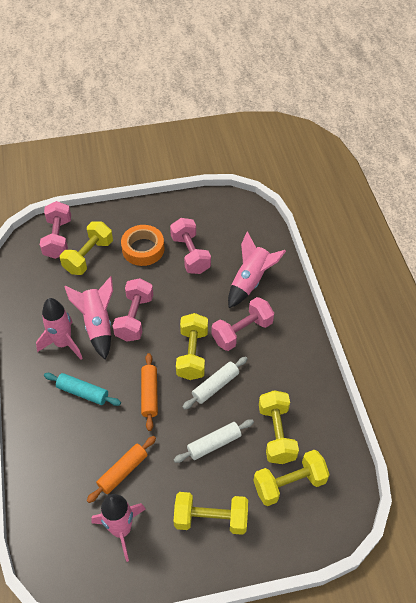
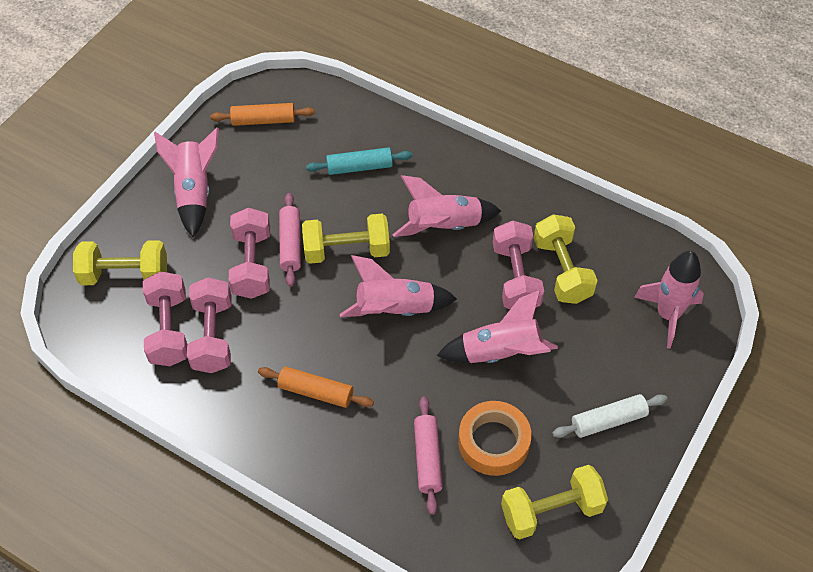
pink rocket: 4 -> 5
pink rolling pin: 0 -> 2
white rolling pin: 2 -> 1
yellow dumbbell: 5 -> 4

